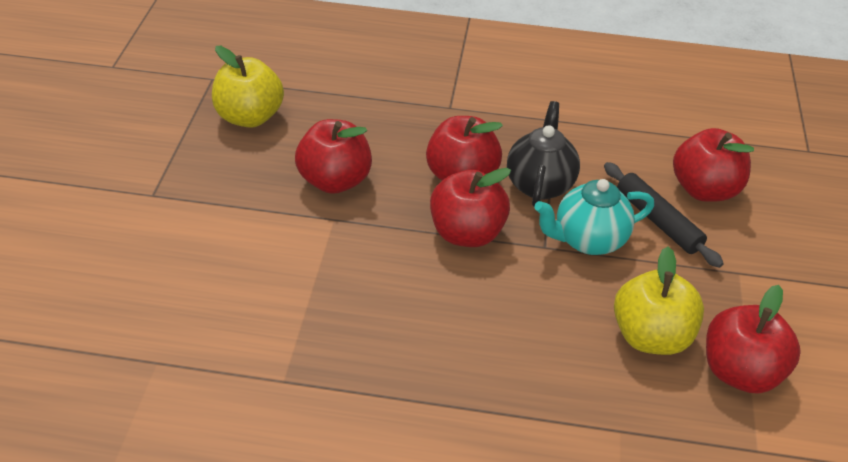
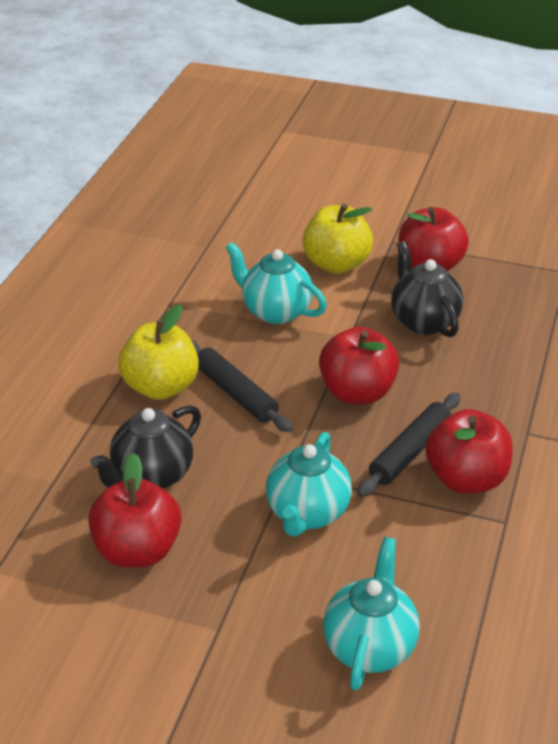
black rolling pin: 1 -> 2
black teapot: 1 -> 2
red apple: 5 -> 4
turquoise teapot: 1 -> 3

